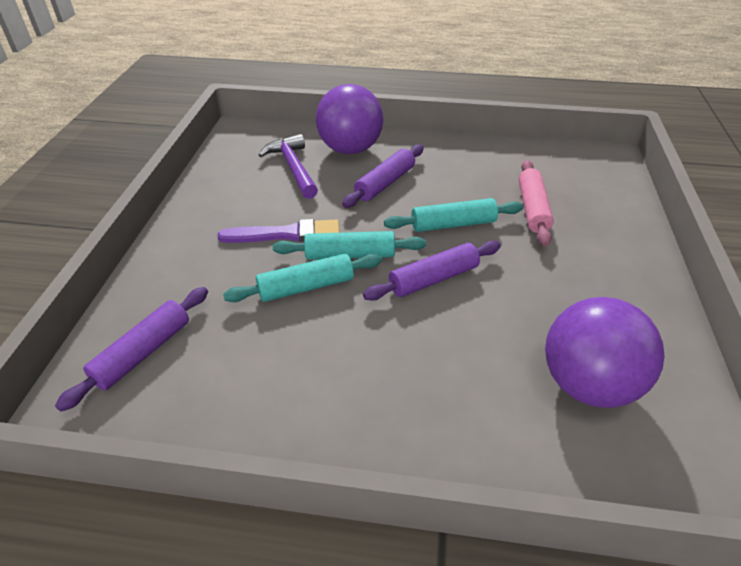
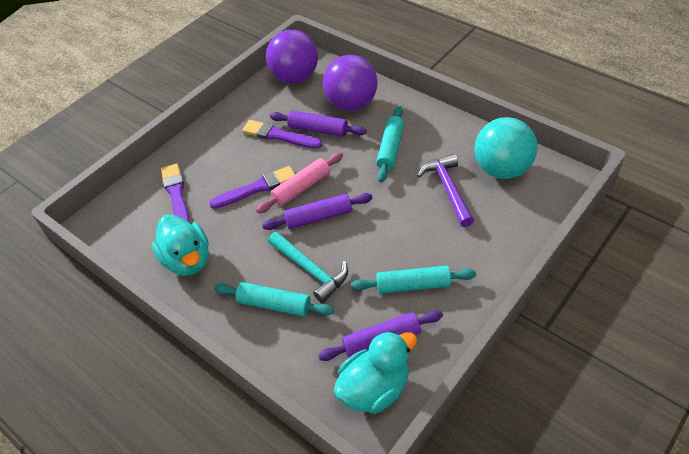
purple brush: 1 -> 3
turquoise ball: 0 -> 1
turquoise duck: 0 -> 2
turquoise hammer: 0 -> 1

